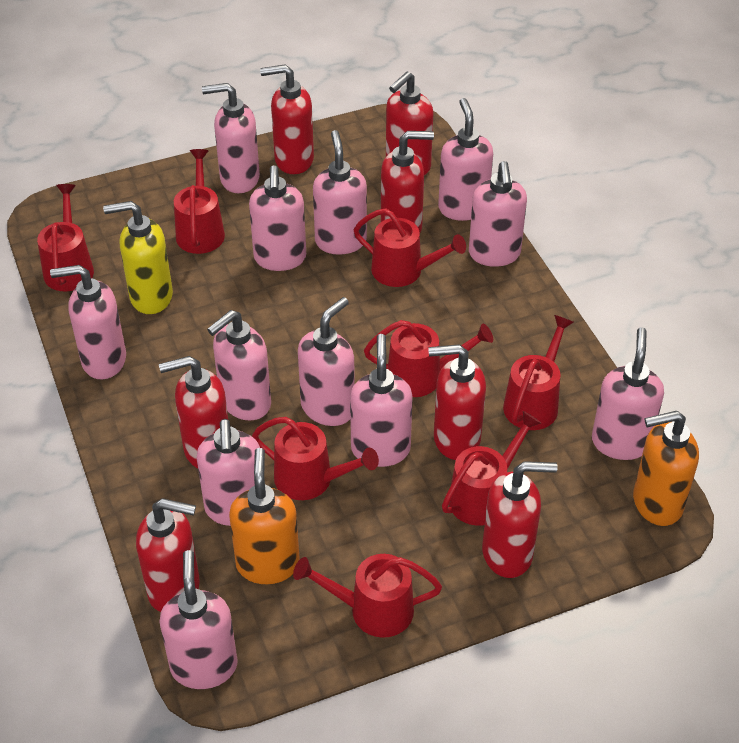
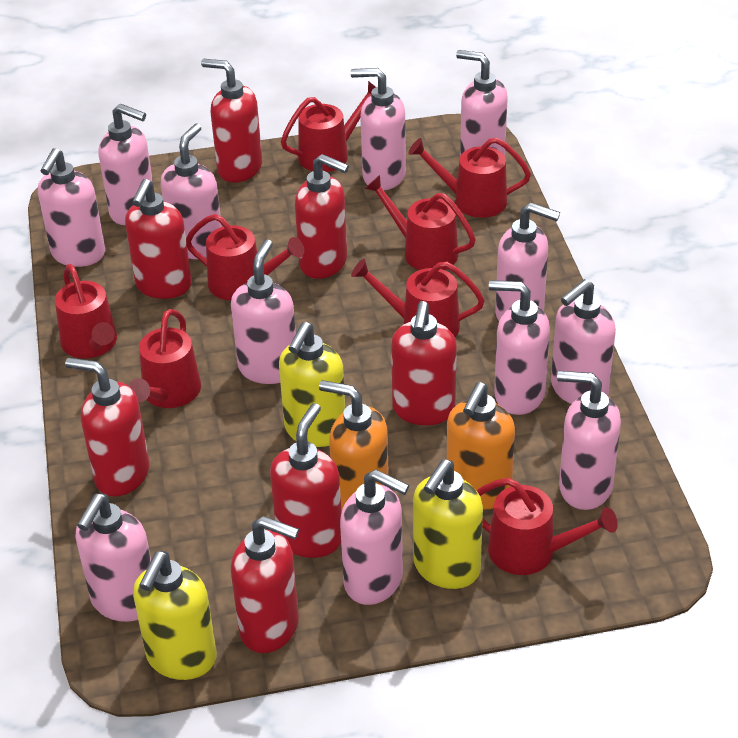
yellow soap dispenser: 1 -> 3

